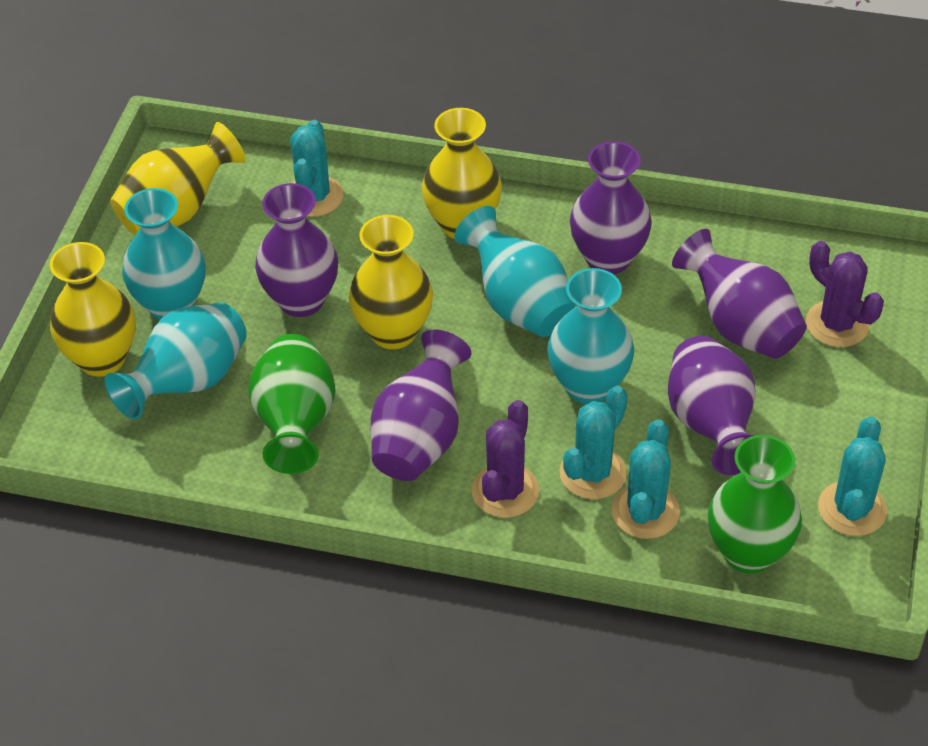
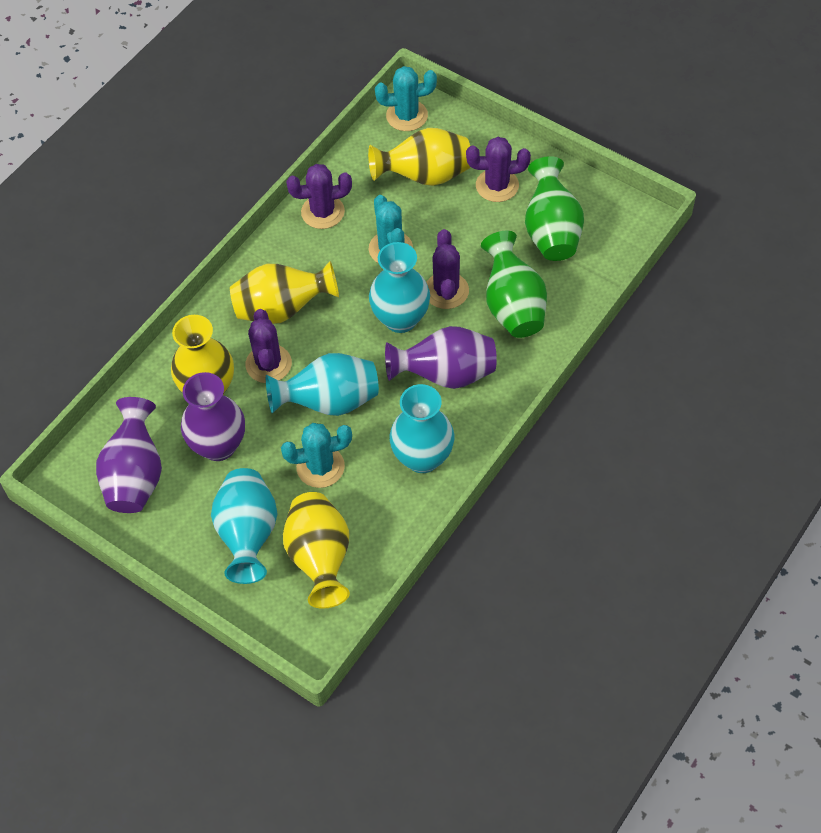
purple cactus: 2 -> 4
purple vase: 5 -> 3
turquoise cactus: 4 -> 3

